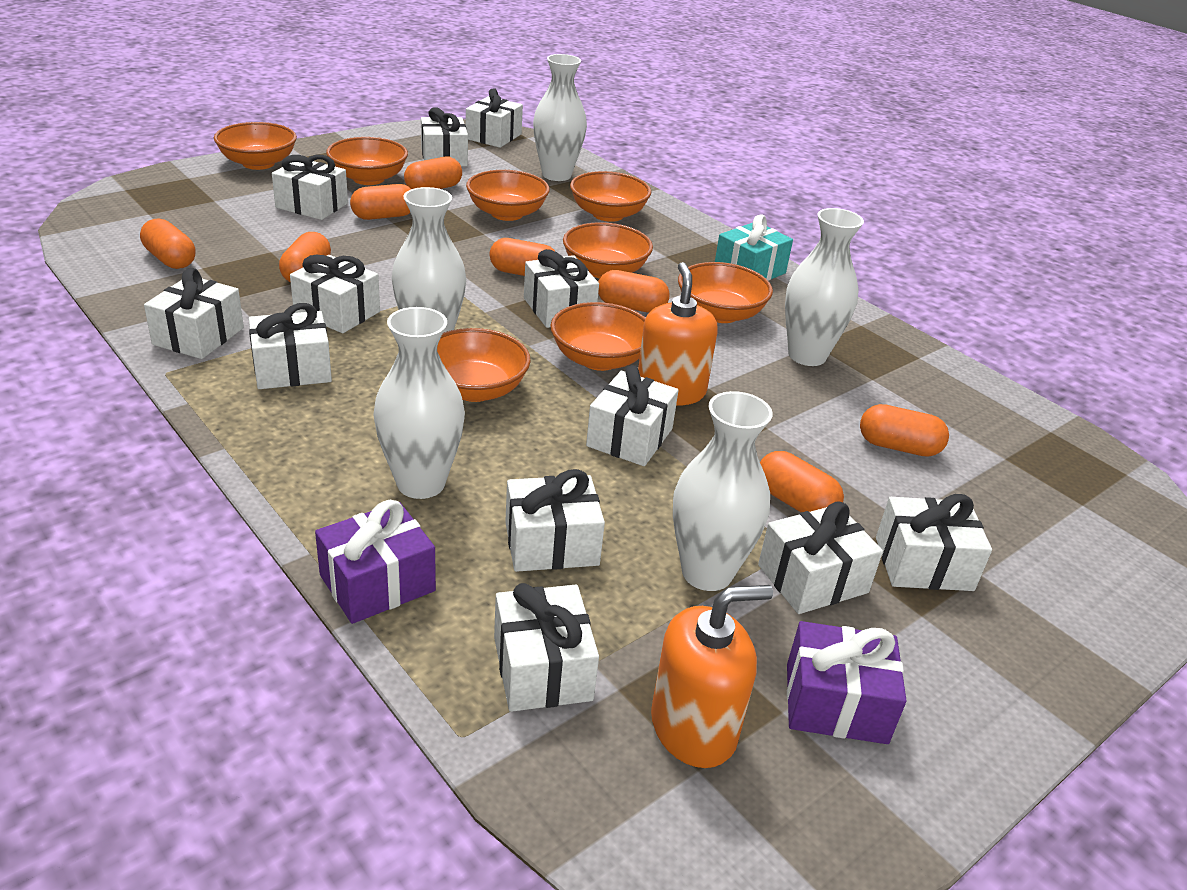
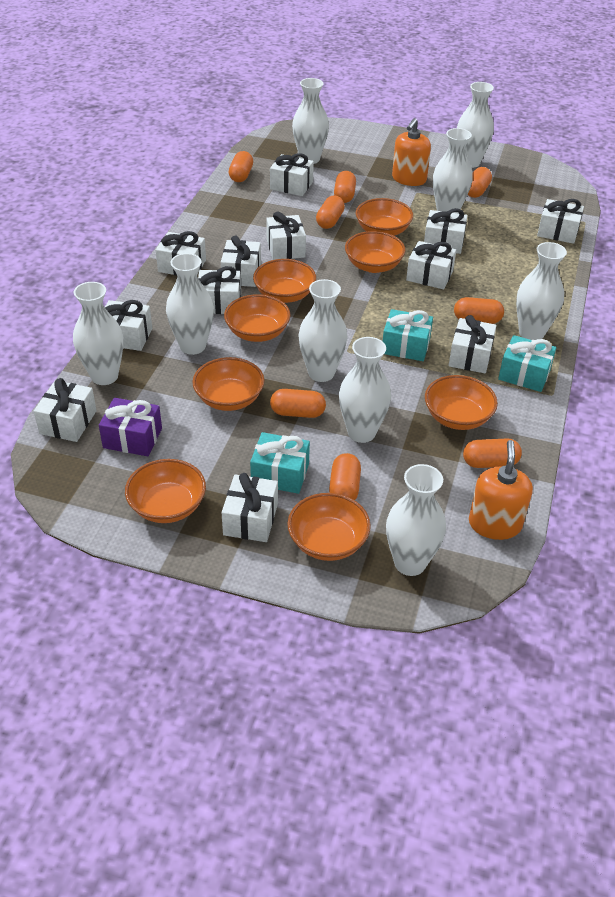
purple gift: 2 -> 1
turquoise gift: 1 -> 3
white vase: 5 -> 9

